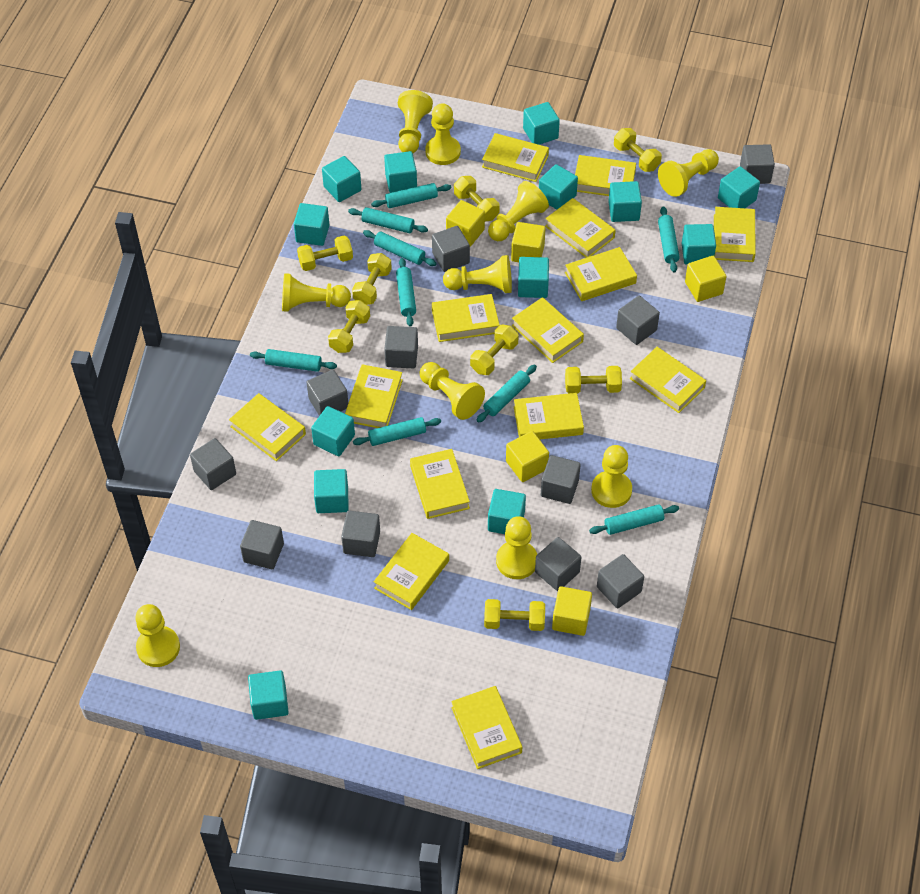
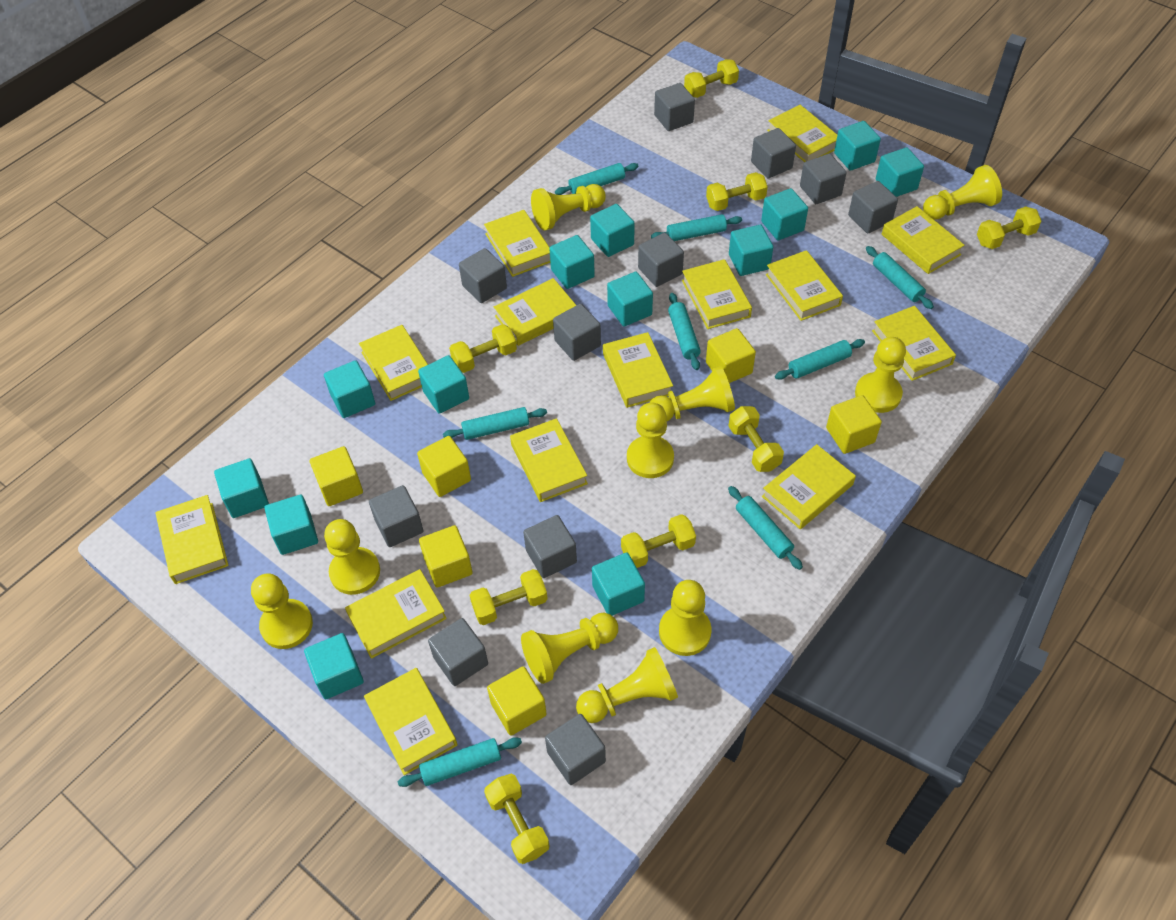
turquoise rolling pin: 9 -> 8
yellow cube: 5 -> 6

